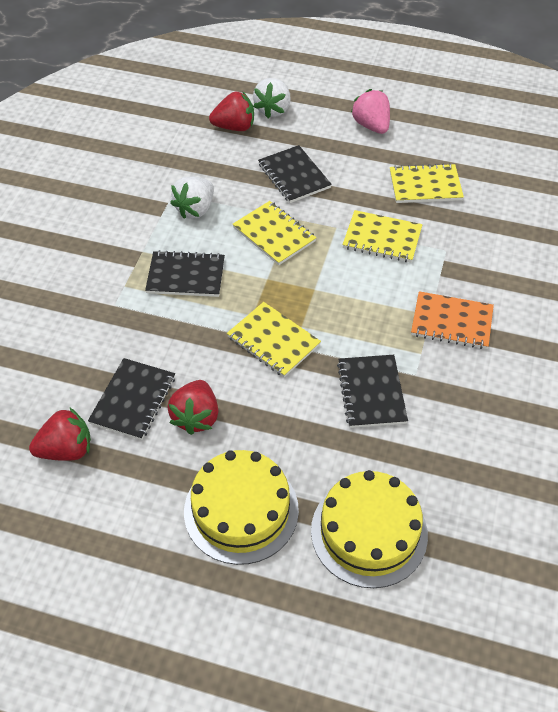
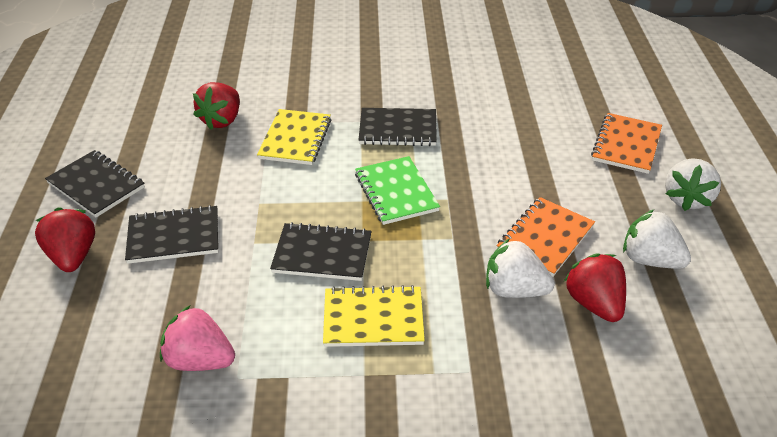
green notebook: 0 -> 1
orange notebook: 1 -> 2
white strawberry: 2 -> 3
yellow cake: 2 -> 0
yellow notebook: 4 -> 2

